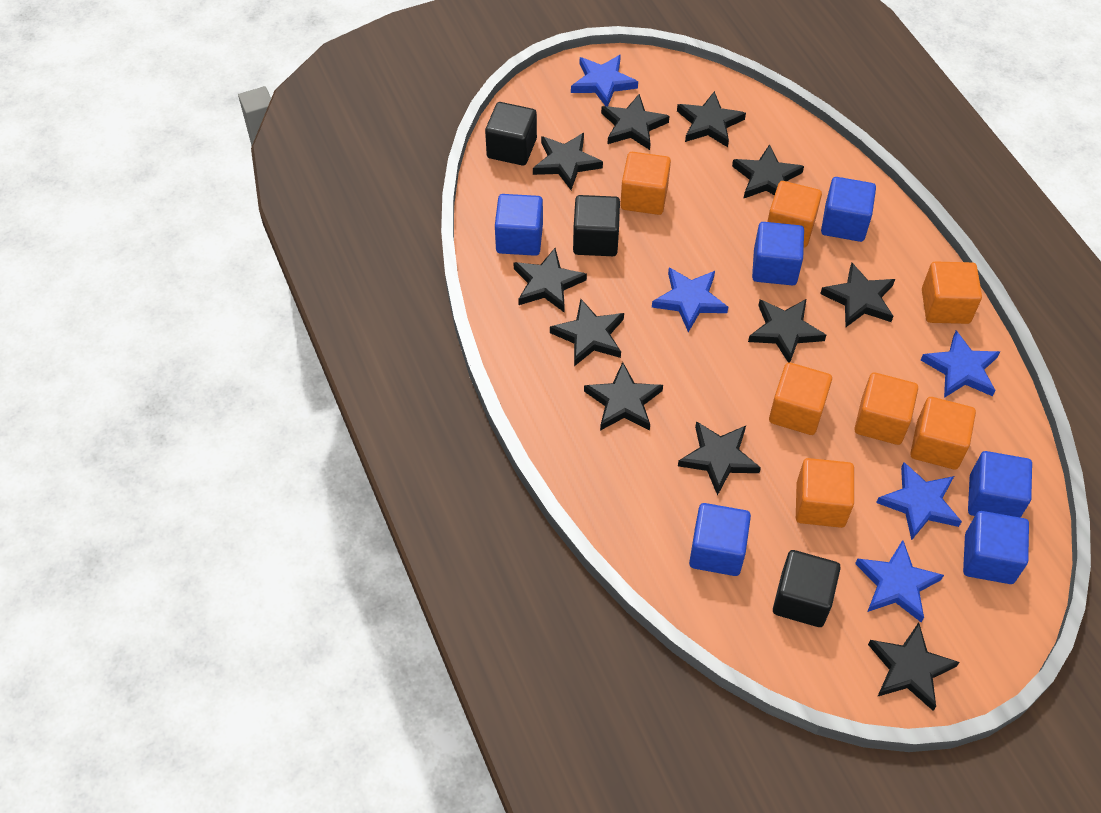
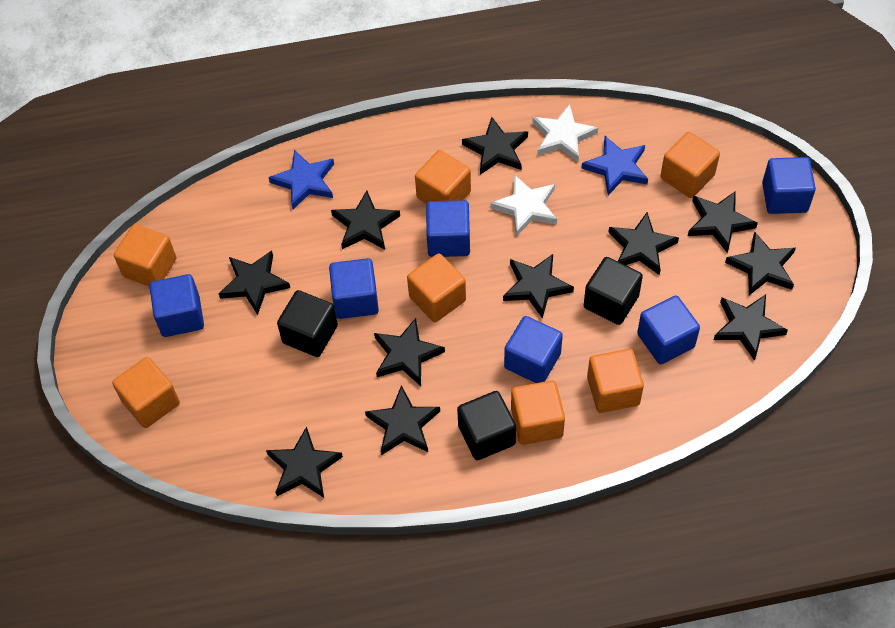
blue star: 5 -> 2
white star: 0 -> 2

